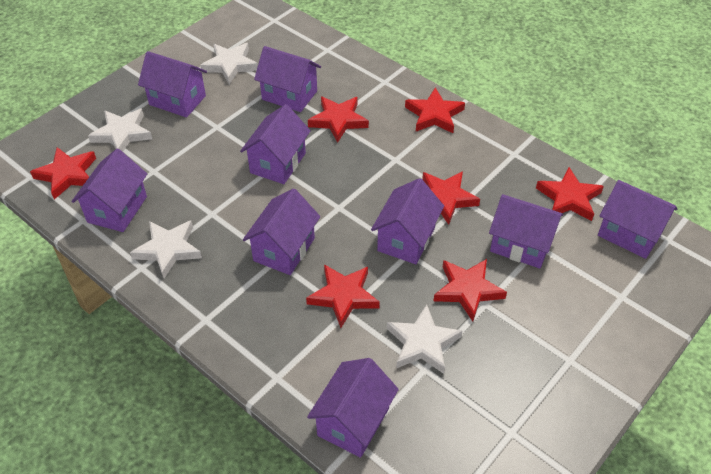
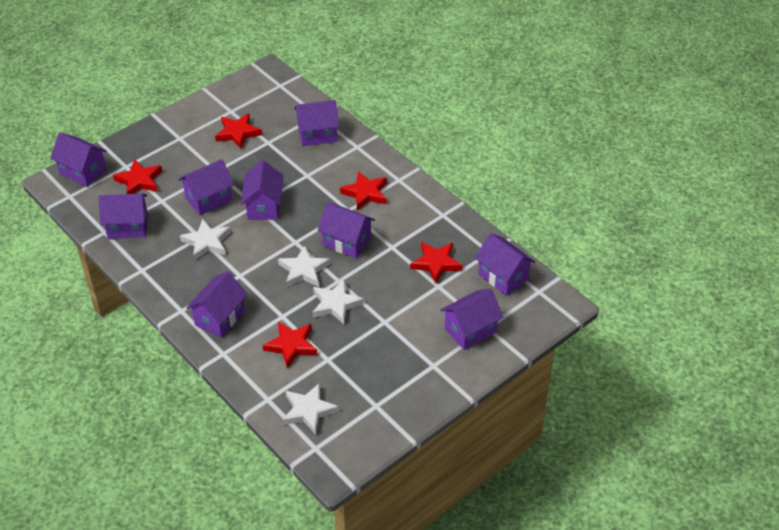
red star: 7 -> 5

